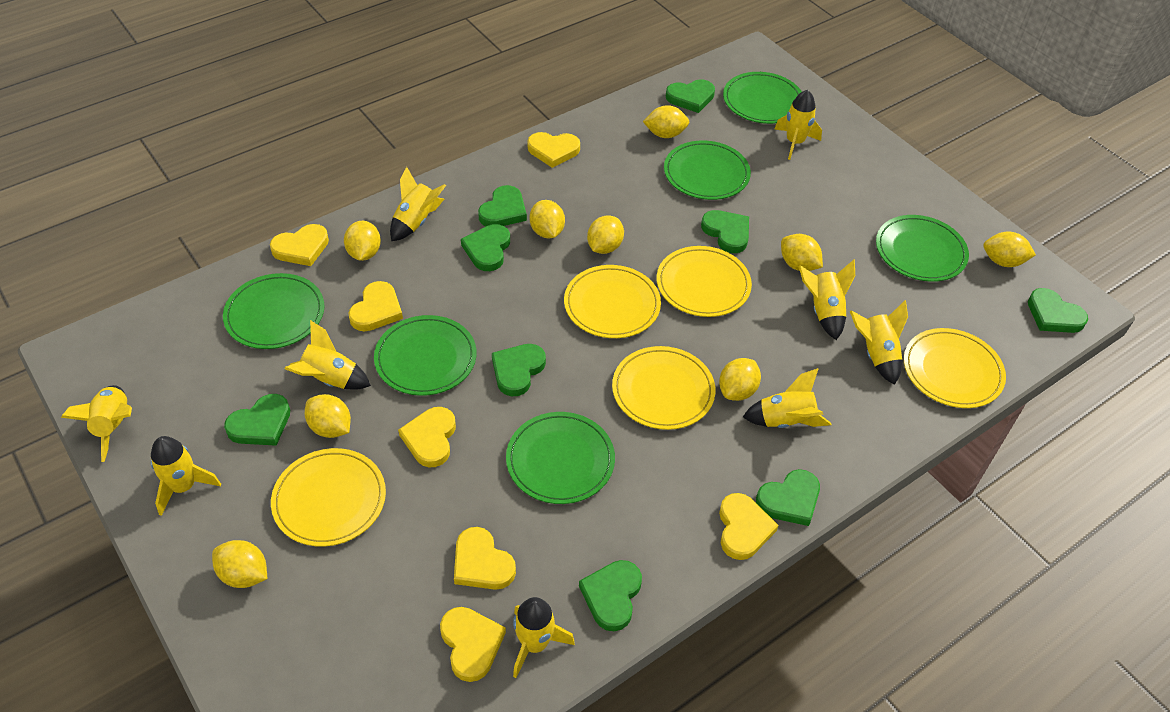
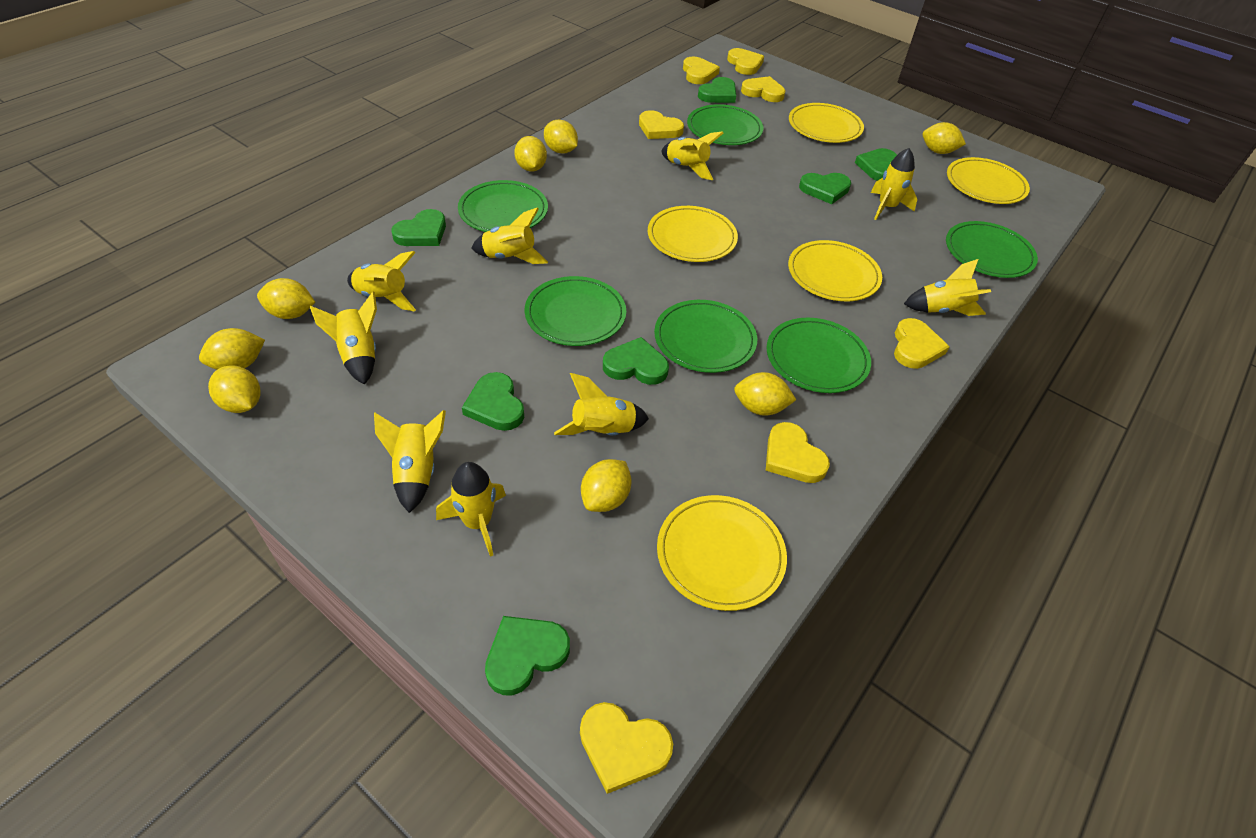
green heart: 9 -> 7
yellow lemon: 9 -> 8

